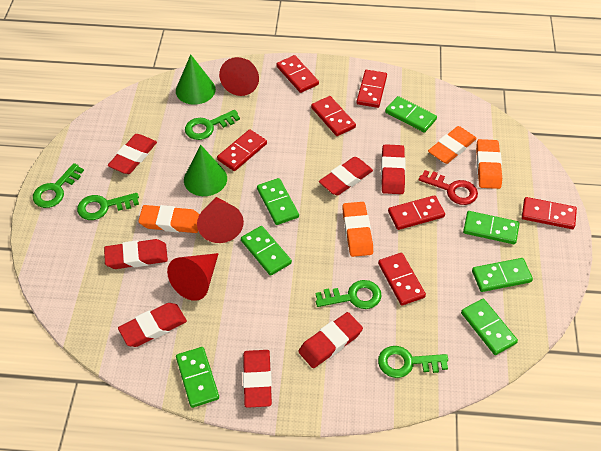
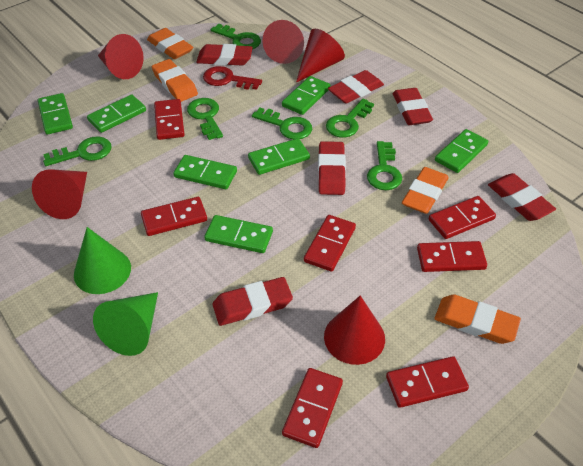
green key: 5 -> 6
red cone: 3 -> 5
red eraser: 7 -> 6

